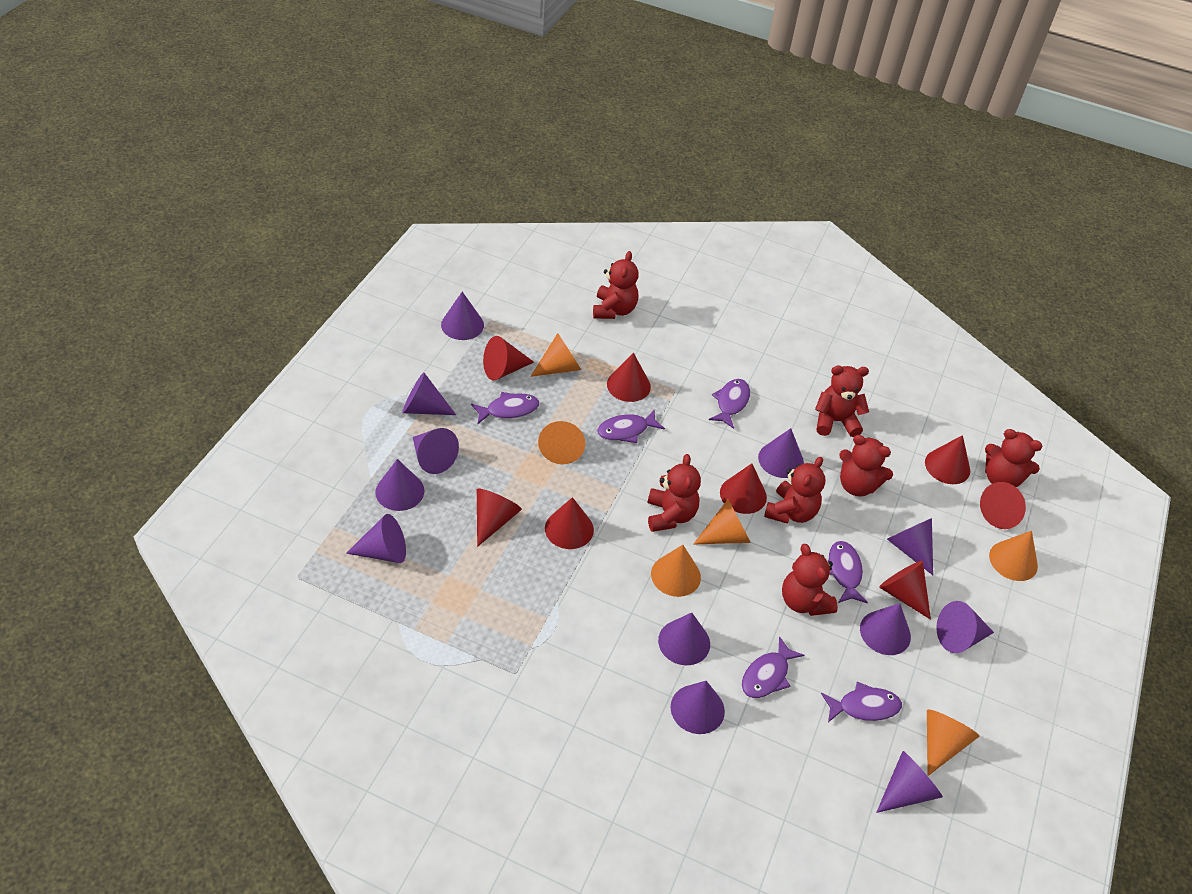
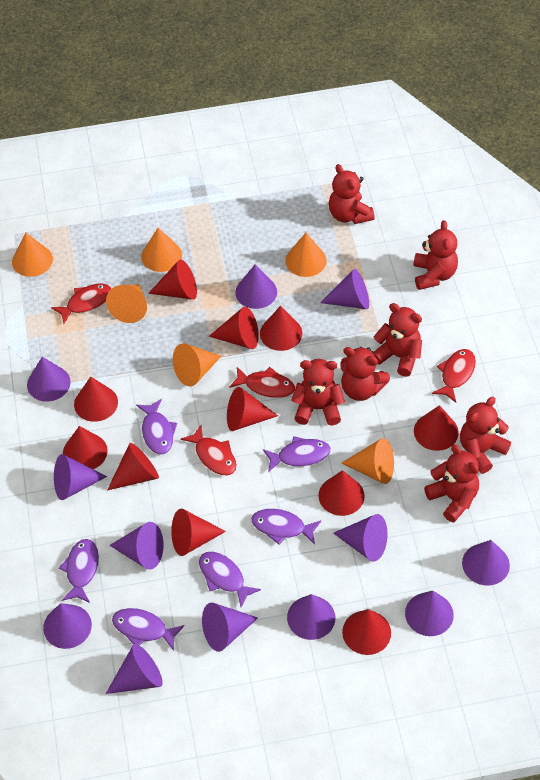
red cone: 8 -> 11
red fish: 0 -> 4

